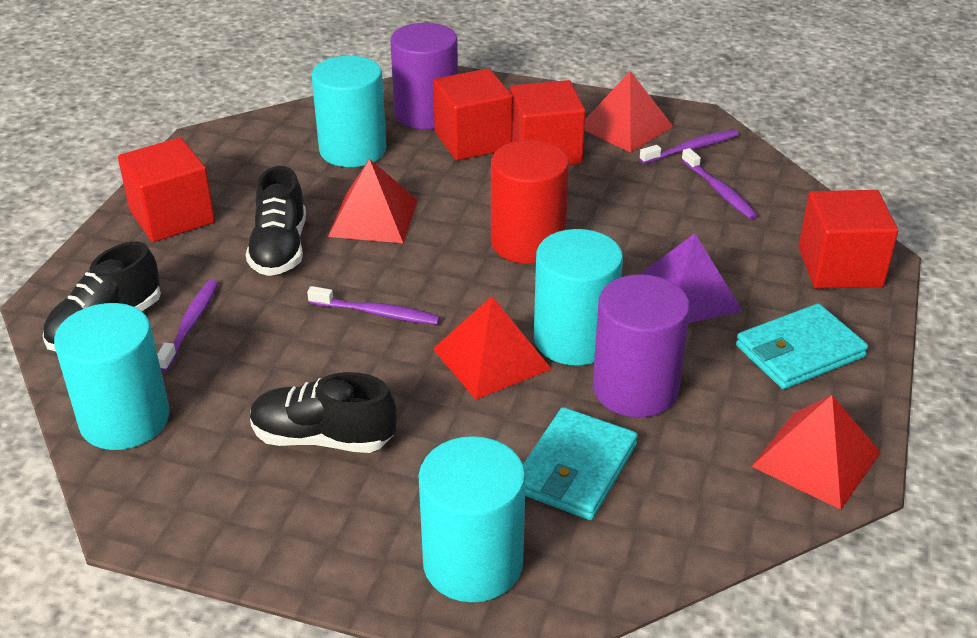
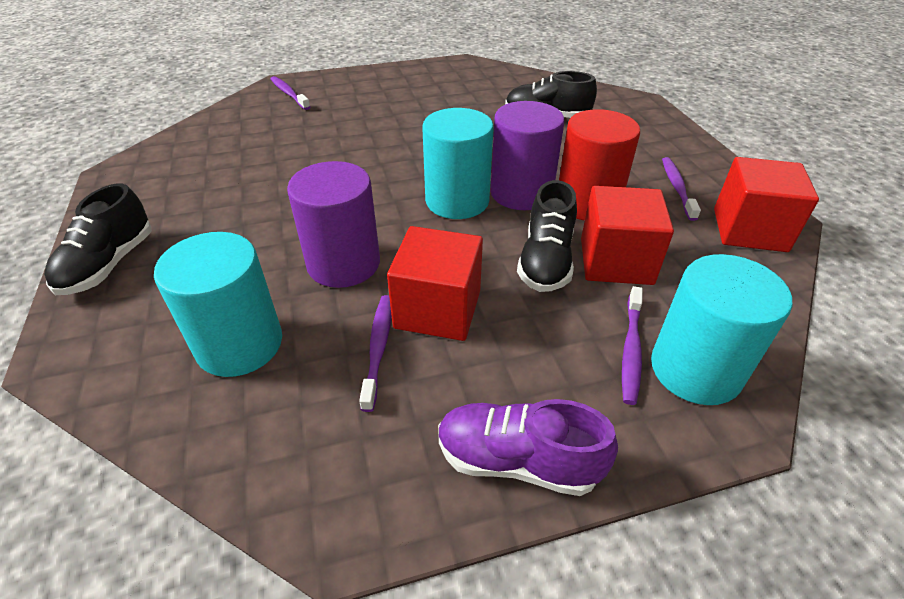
purple pyramid: 1 -> 0
purple shoe: 0 -> 1
red cube: 4 -> 3
red pyramid: 4 -> 0
turquoise cylinder: 4 -> 3
turquoise wallet: 2 -> 0

